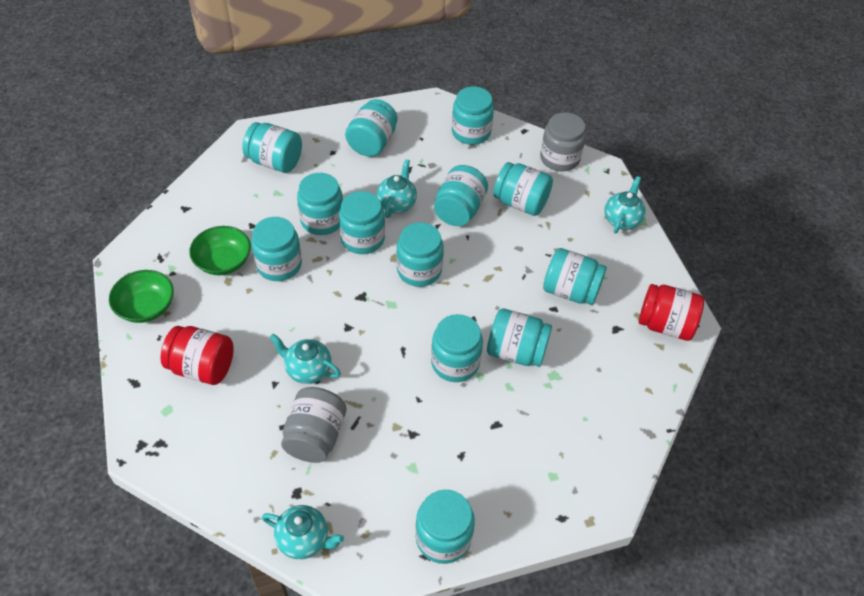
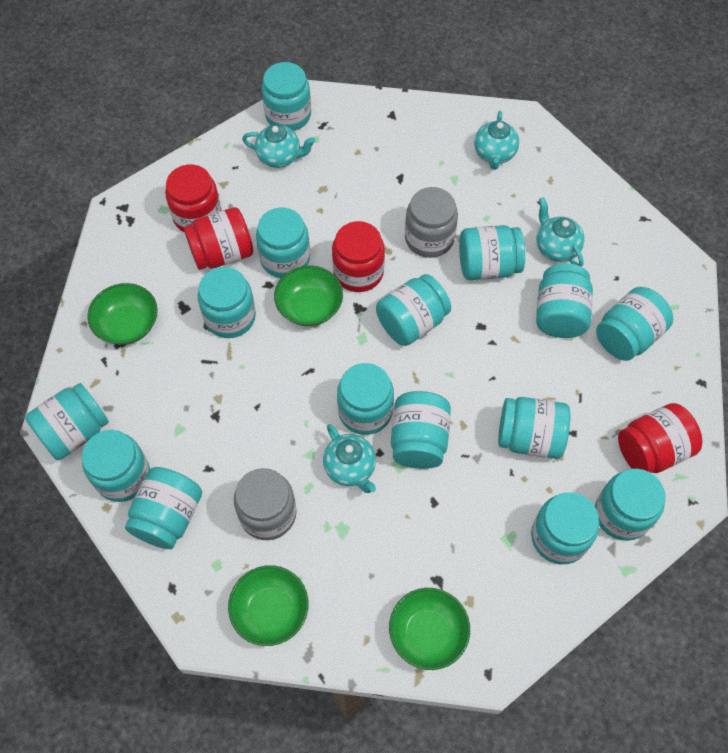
green bowl: 2 -> 4
red jar: 2 -> 4
turquoise jar: 13 -> 15

